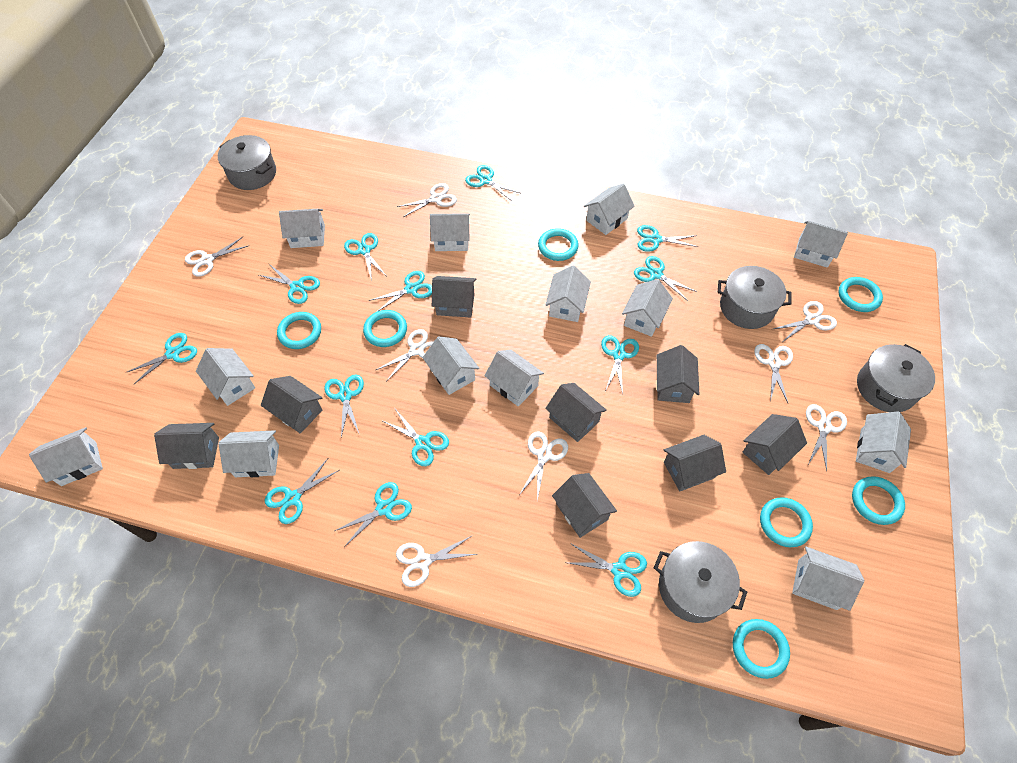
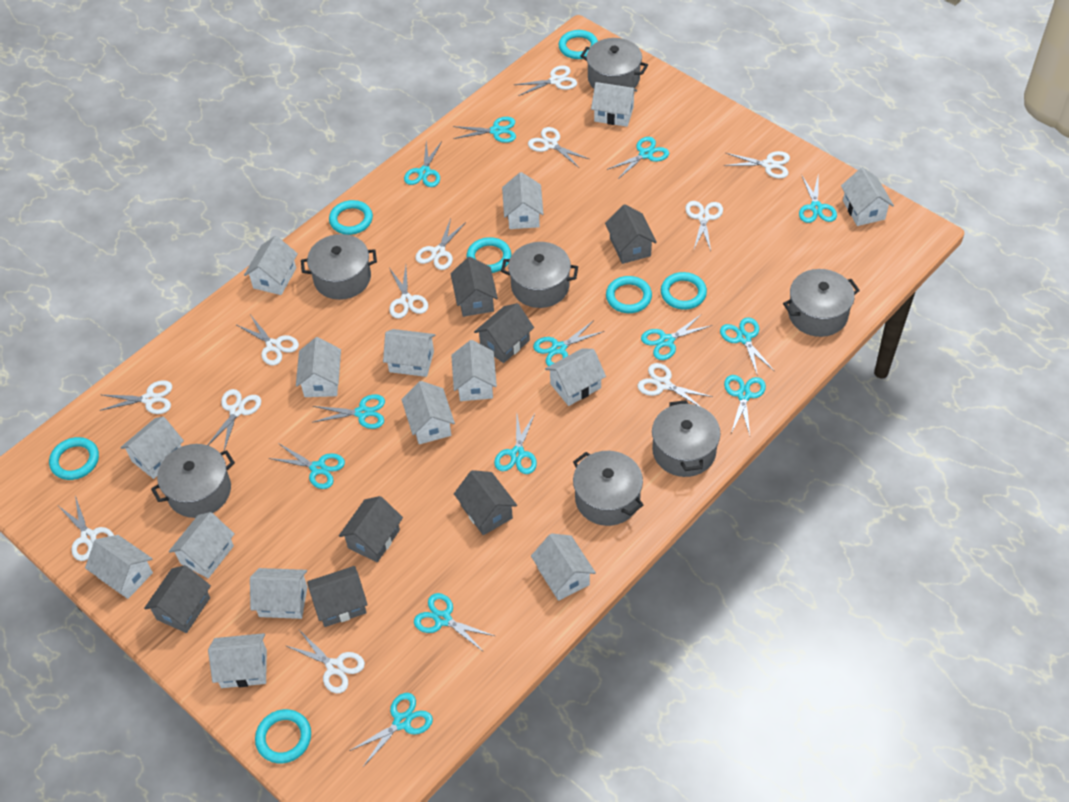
grey house: 8 -> 7
grey pot: 4 -> 7
white house: 13 -> 15
white scissors: 8 -> 12

